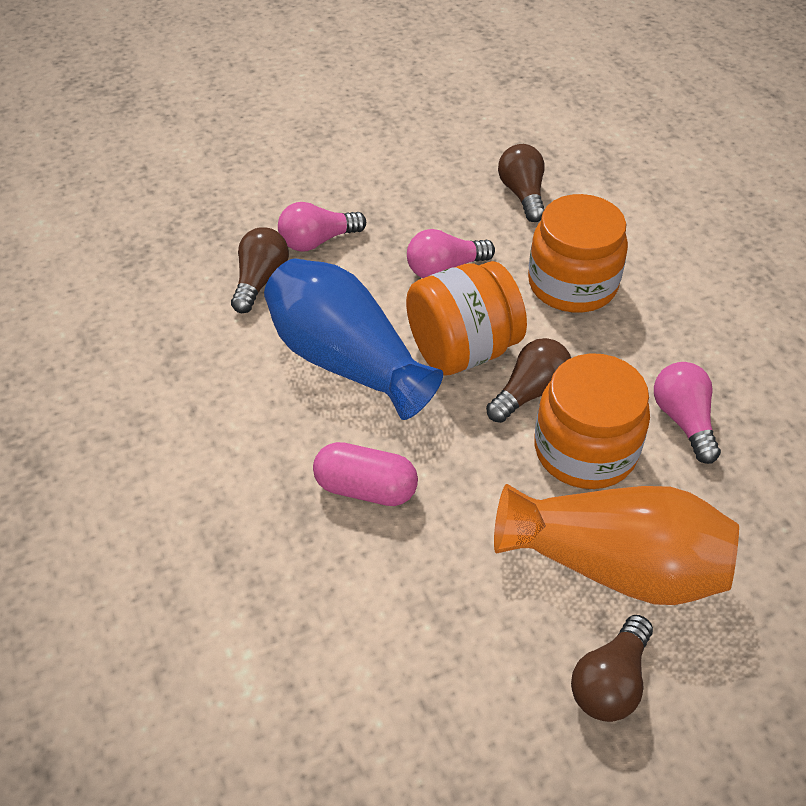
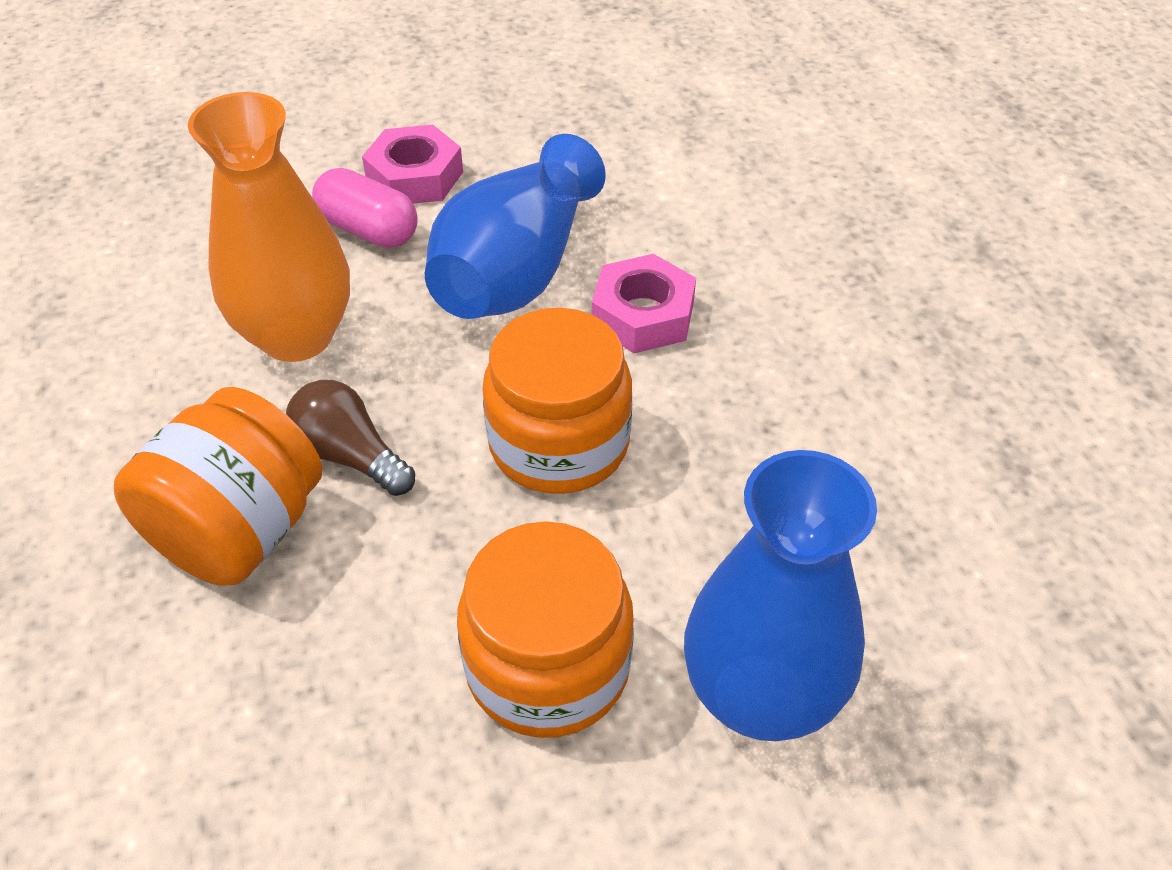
blue vase: 1 -> 2
brown light bulb: 4 -> 1
pink light bulb: 3 -> 0
pink nut: 0 -> 2

